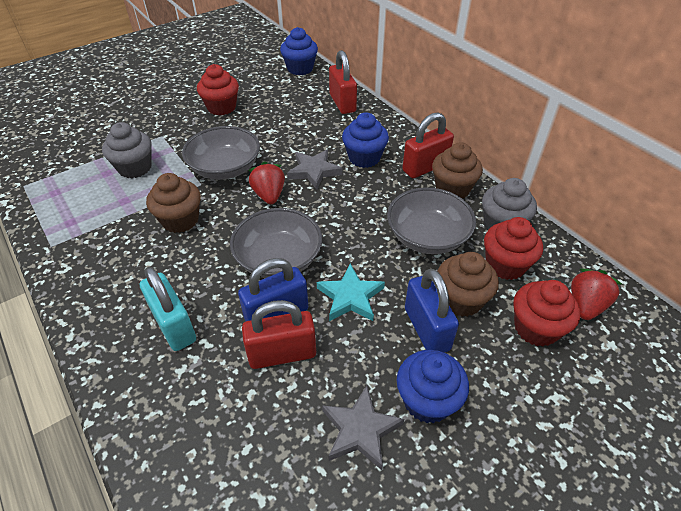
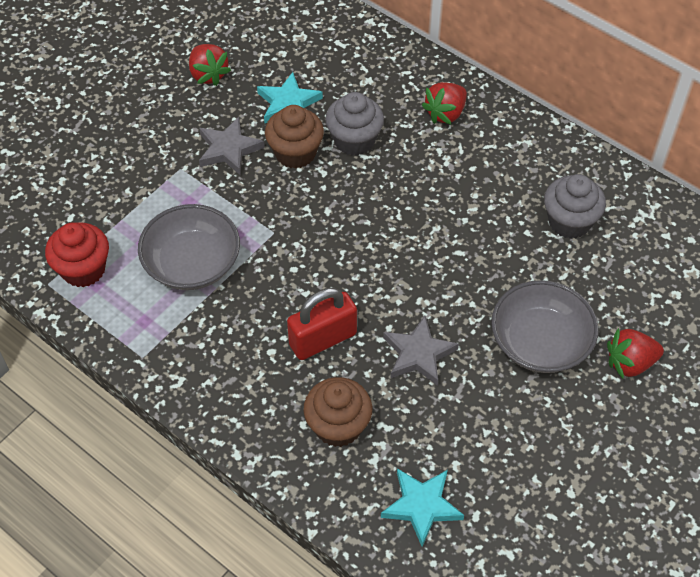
blue cupcake: 3 -> 0
blue padlock: 2 -> 0
brown cupcake: 3 -> 2
grey bowl: 3 -> 2
red cupcake: 3 -> 1
red padlock: 3 -> 1
red strawberry: 2 -> 3
turquoise padlock: 1 -> 0
turquoise star: 1 -> 2

